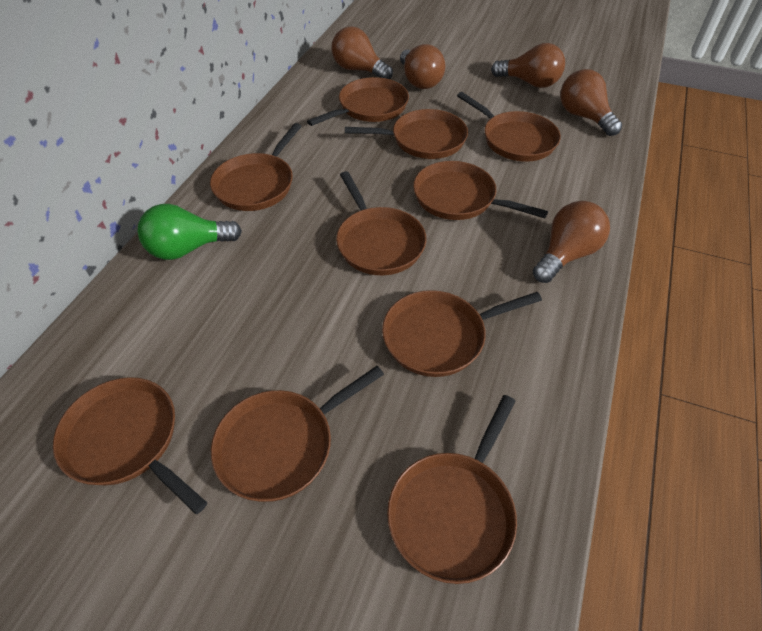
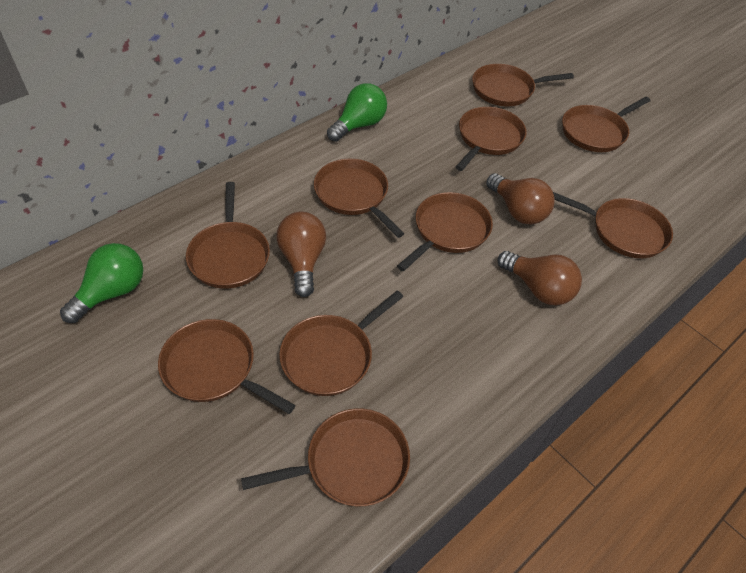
brown light bulb: 5 -> 3
green light bulb: 1 -> 2

